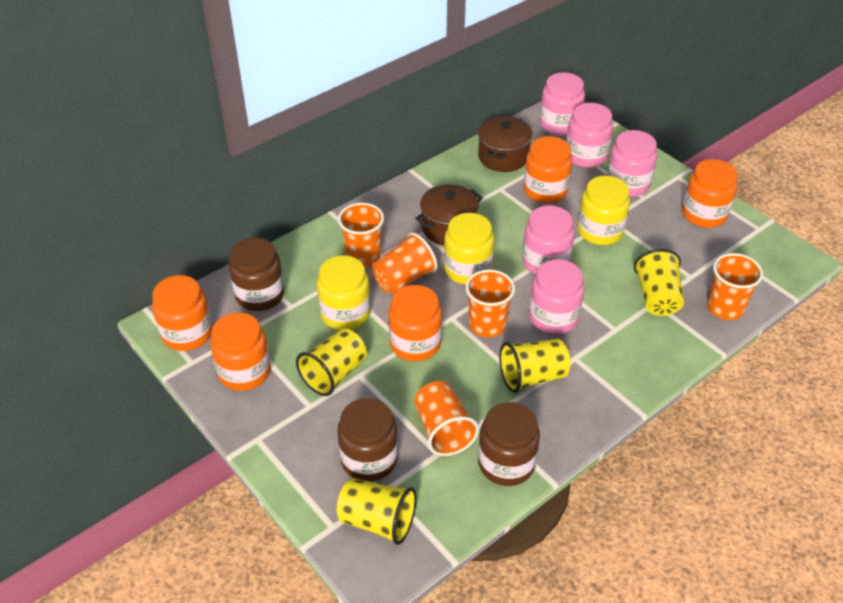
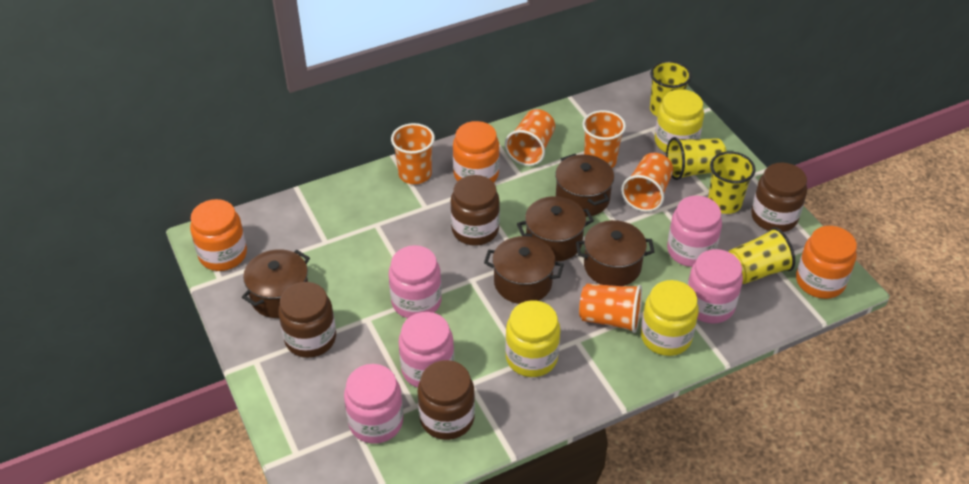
brown jar: 3 -> 4
brown pot: 2 -> 5
orange jar: 5 -> 3

